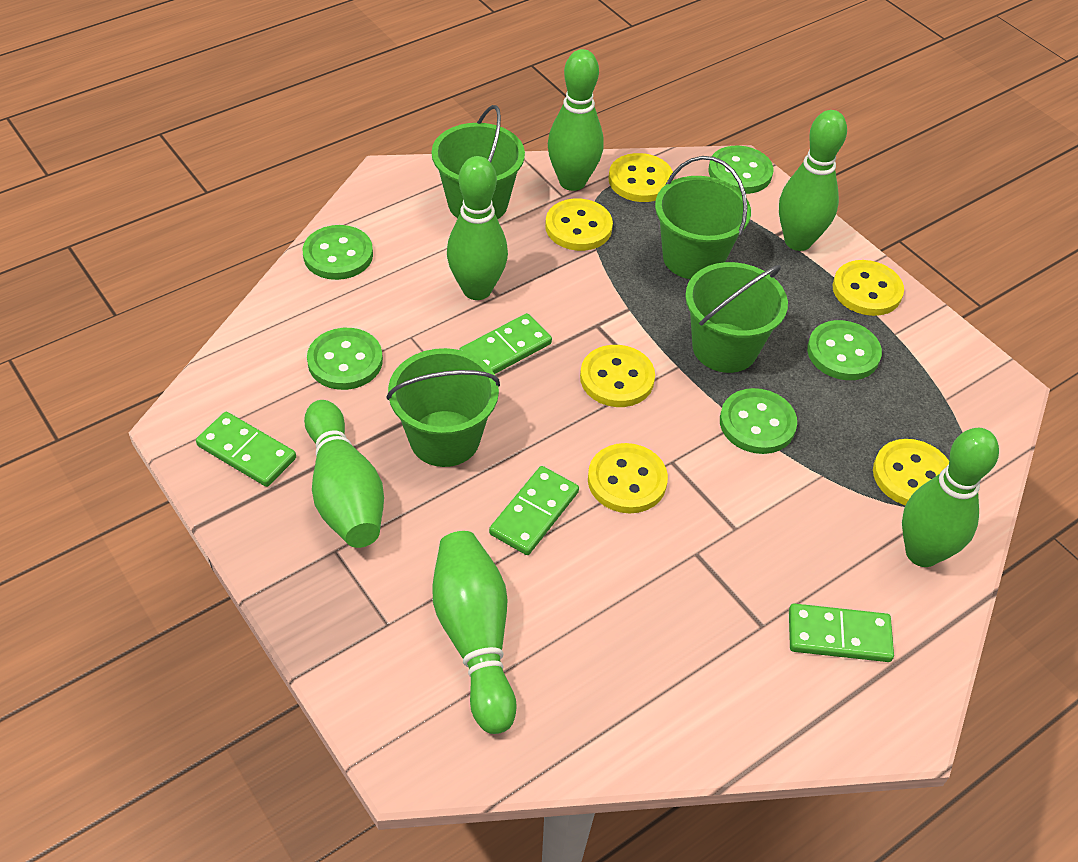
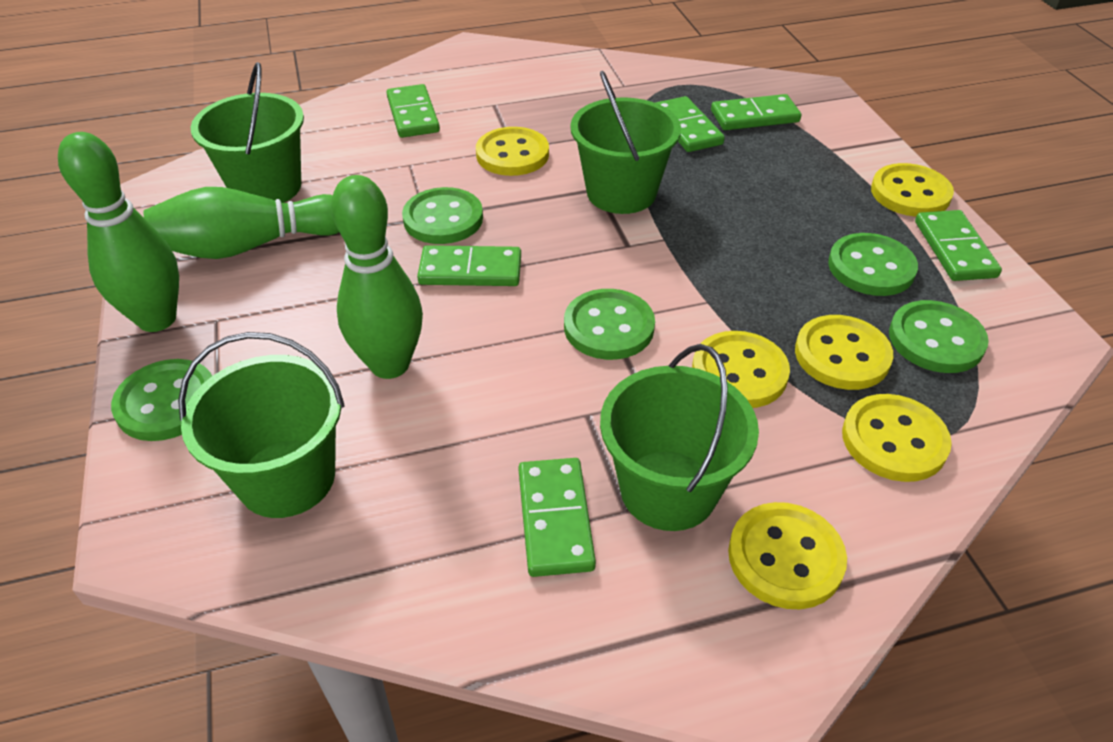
green bowling pin: 6 -> 3
green domino: 4 -> 6

